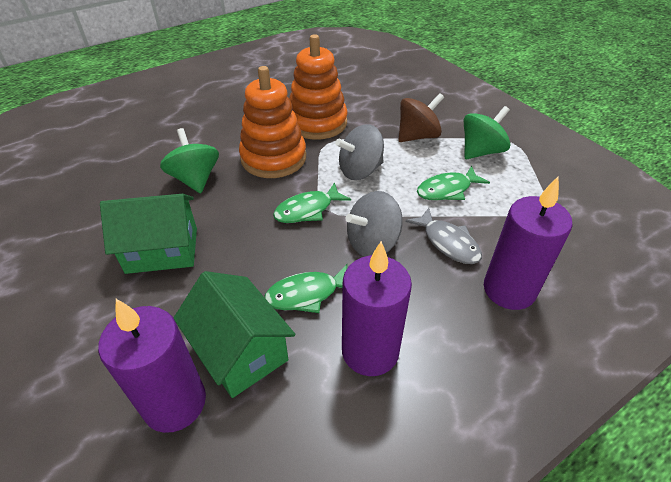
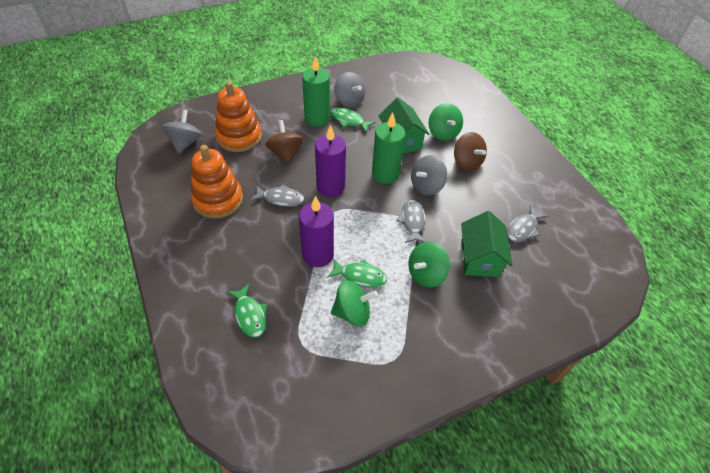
brown spinning top: 1 -> 2
green candle: 0 -> 2
green spinning top: 2 -> 3
grey fish: 1 -> 3
grey spinning top: 2 -> 3
purple candle: 3 -> 2

